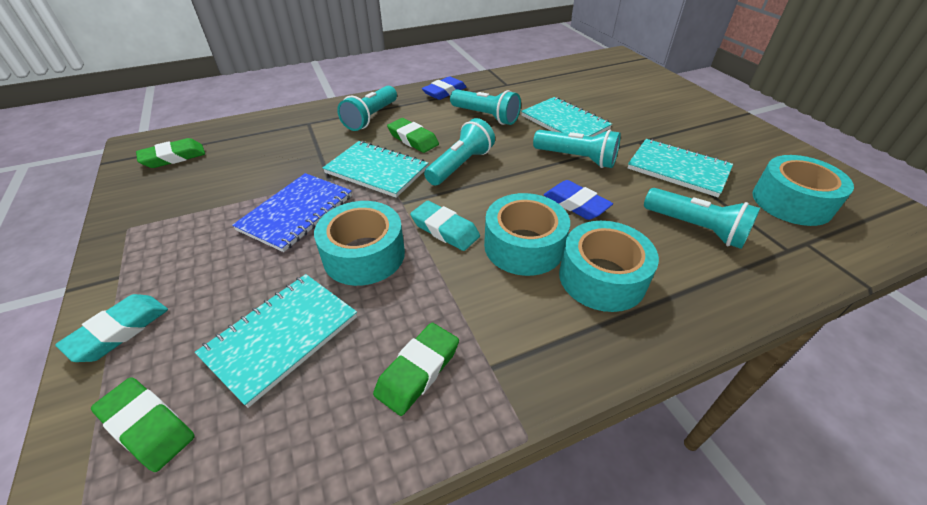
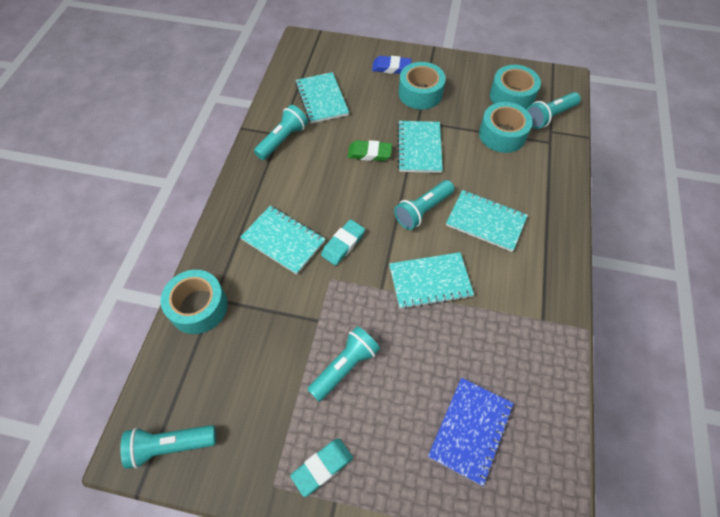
blue eraser: 2 -> 1
green eraser: 4 -> 1
turquoise notebook: 4 -> 5

